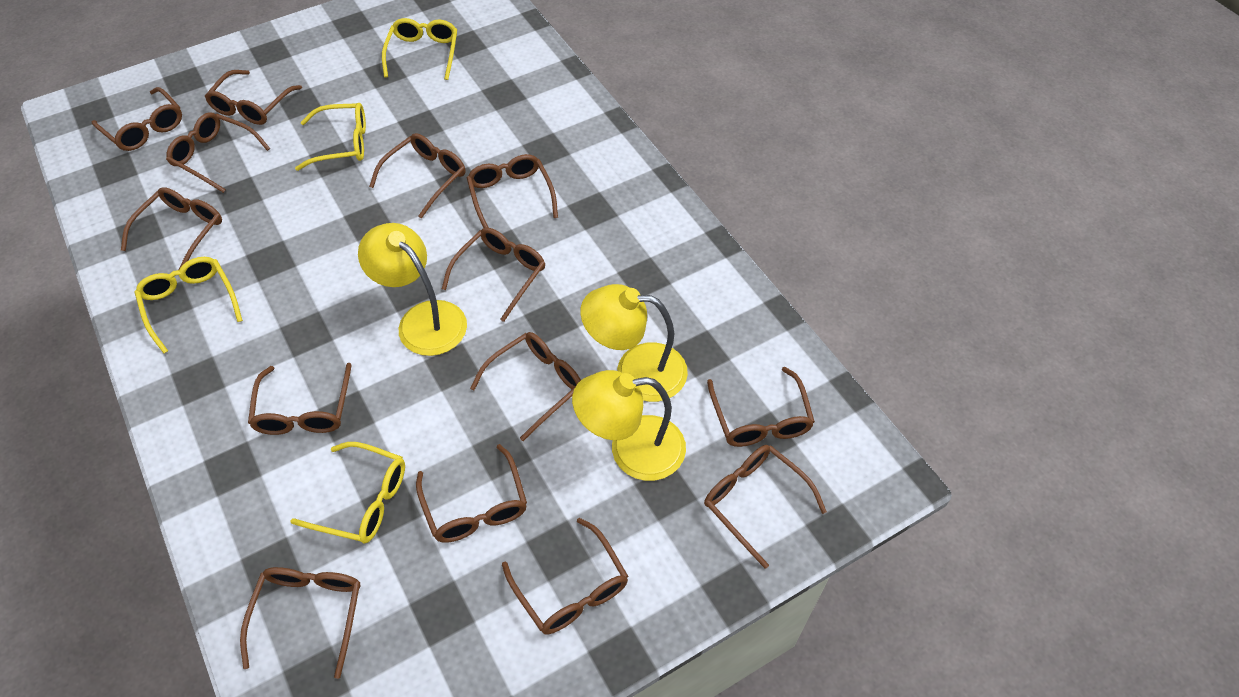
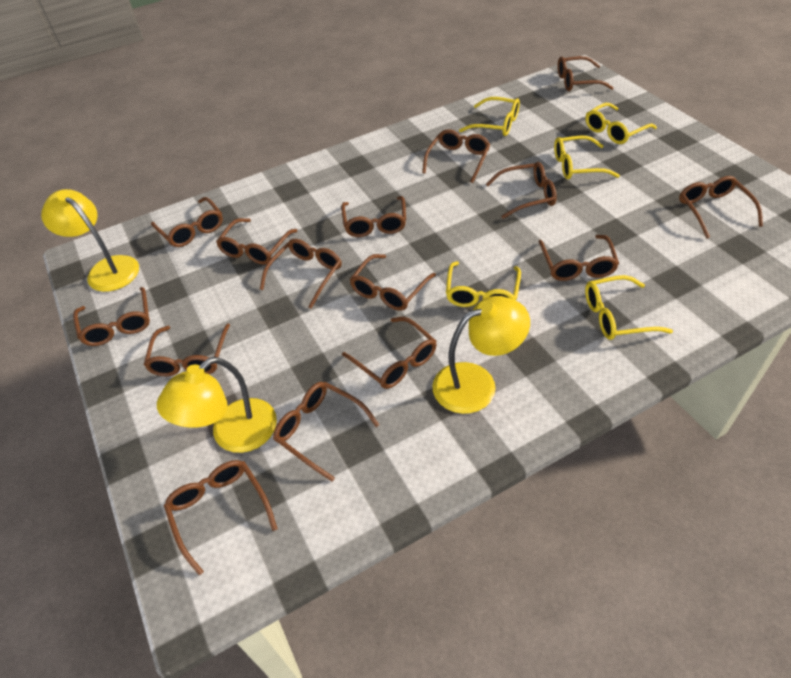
brown glasses: 14 -> 15
yellow glasses: 4 -> 5

